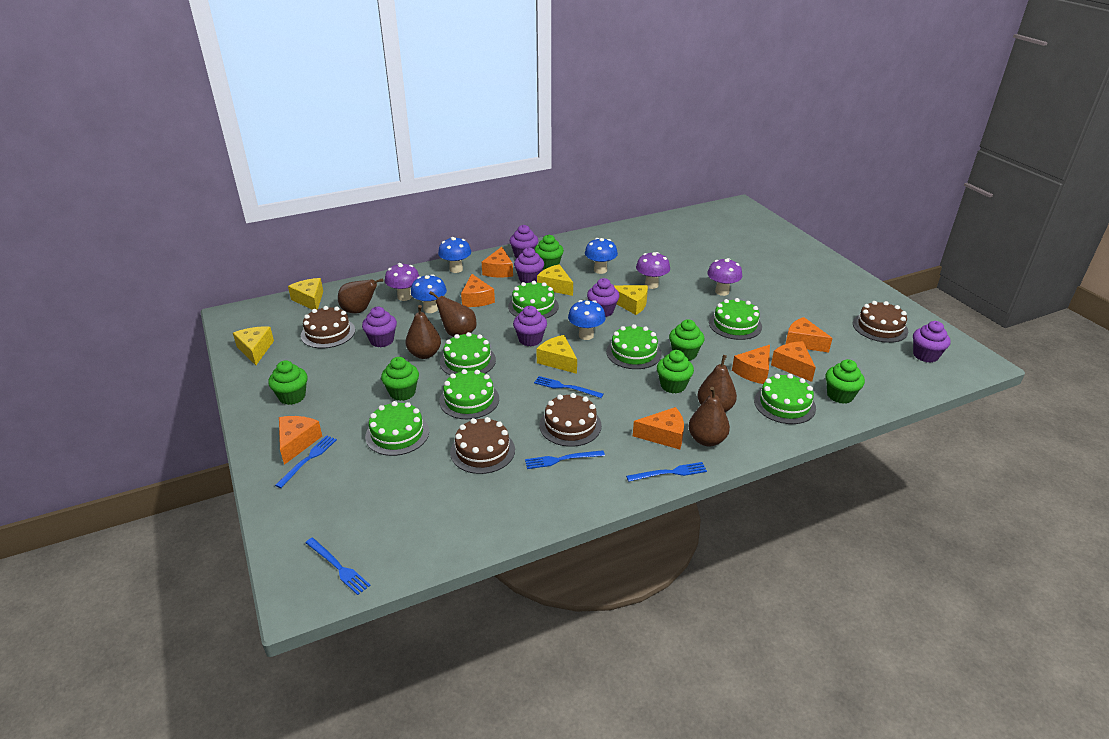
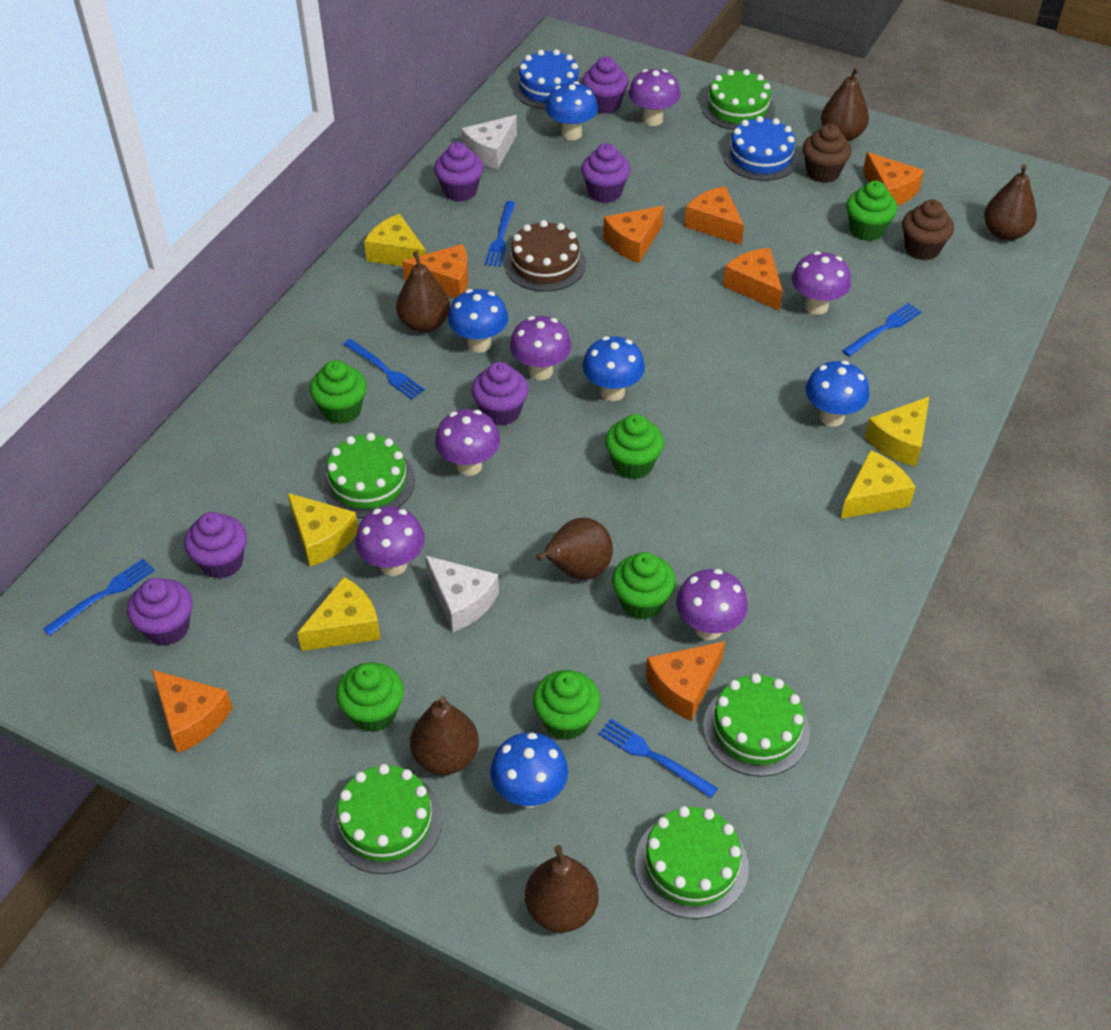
blue cake: 0 -> 2
blue mushroom: 4 -> 5
brown cake: 4 -> 1
brown cupcake: 0 -> 2
brown pear: 5 -> 6
green cake: 7 -> 5
purple mushroom: 3 -> 6
white cheese: 0 -> 2

